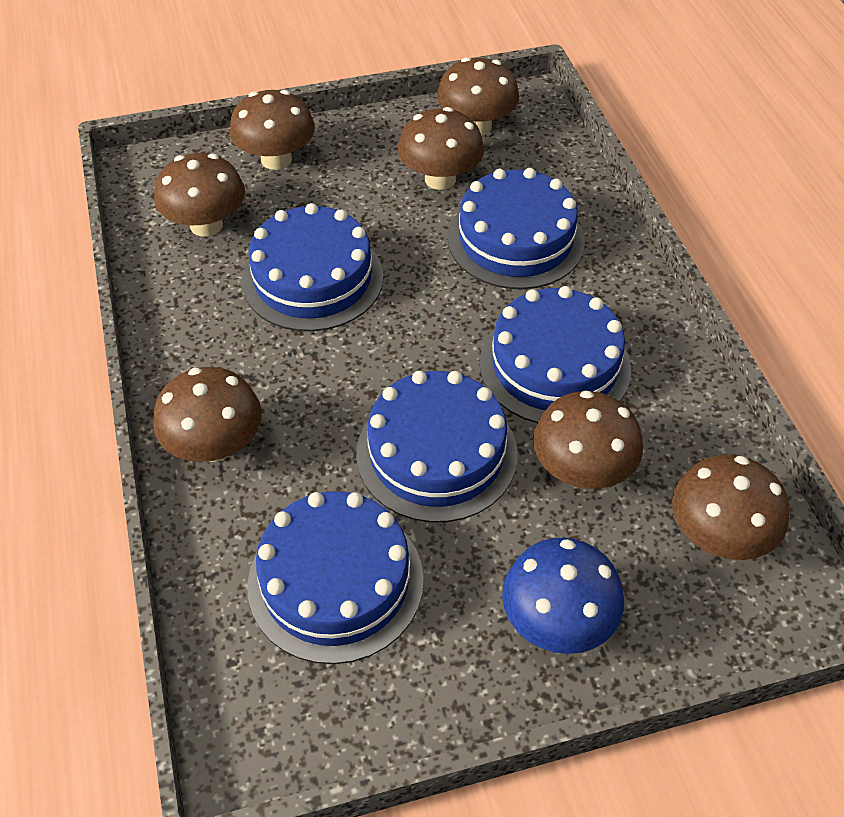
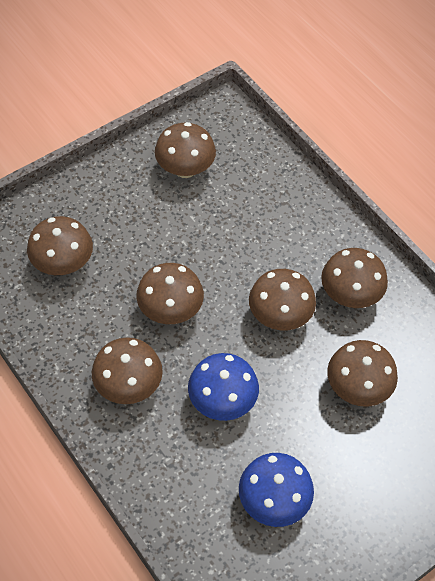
blue cake: 5 -> 0
blue mushroom: 1 -> 2

